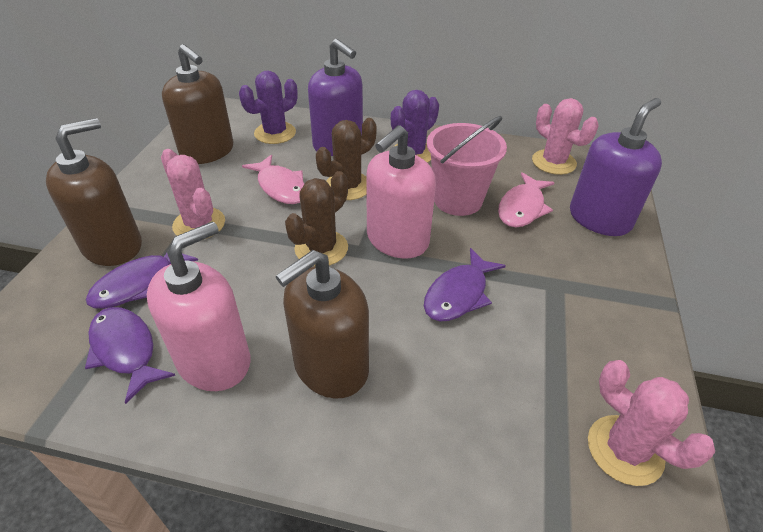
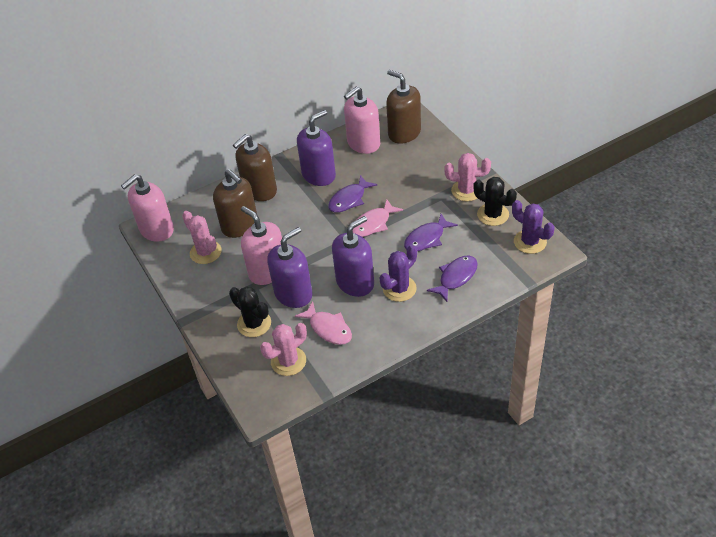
black cactus: 0 -> 2
brown cactus: 2 -> 0
pink bucket: 1 -> 0
pink soap dispenser: 2 -> 3
purple soap dispenser: 2 -> 3

